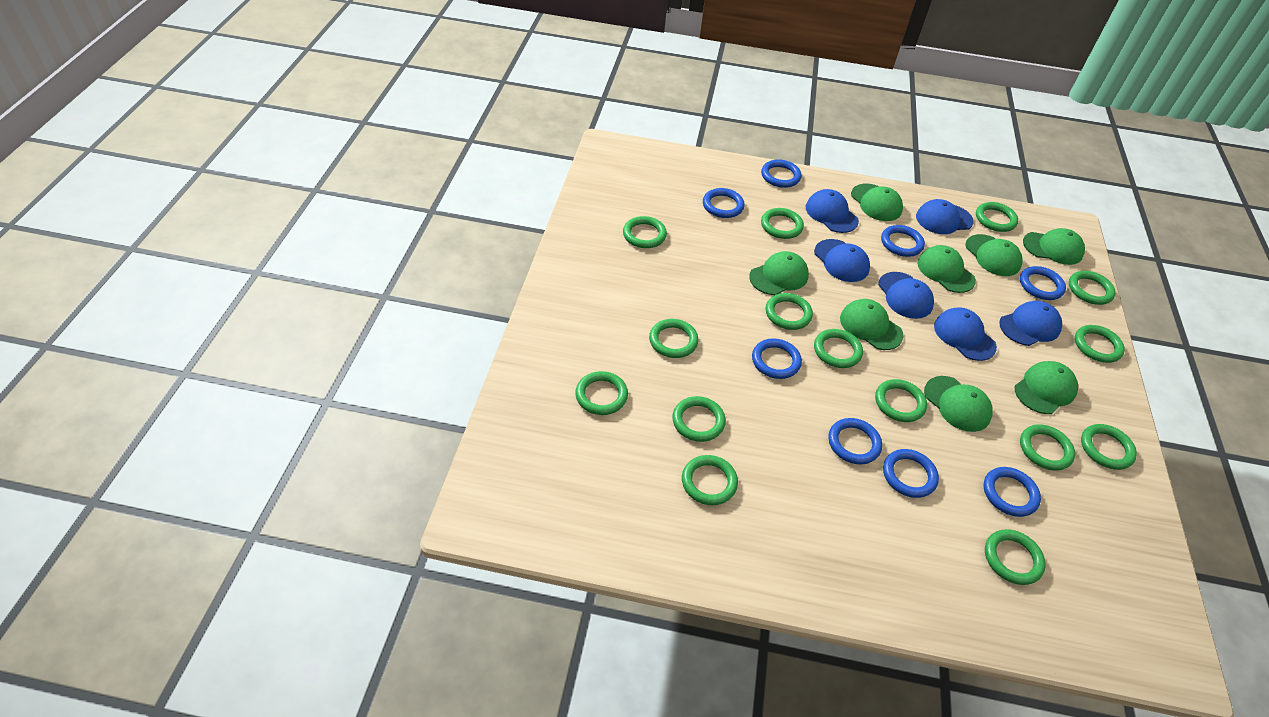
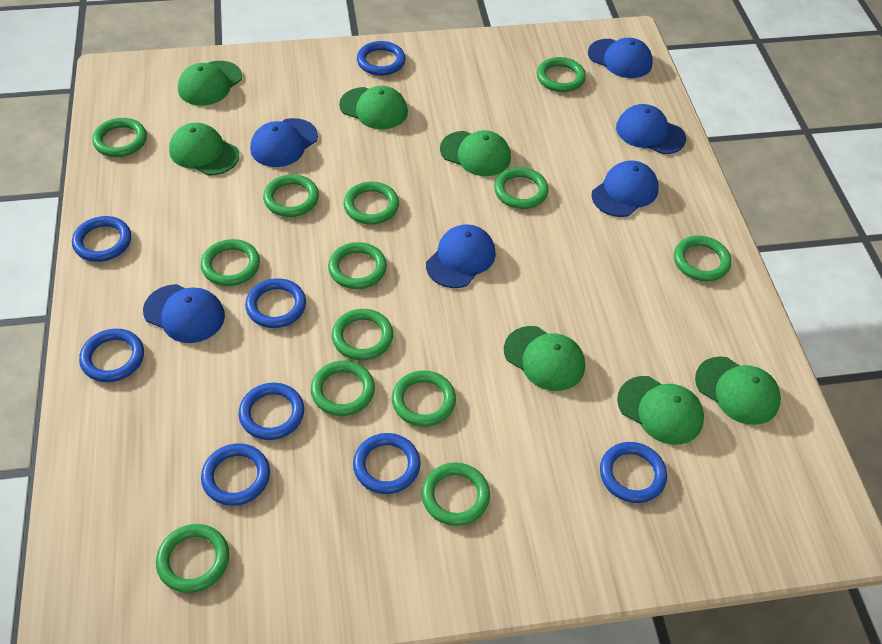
green cap: 8 -> 7
green ring: 15 -> 13

